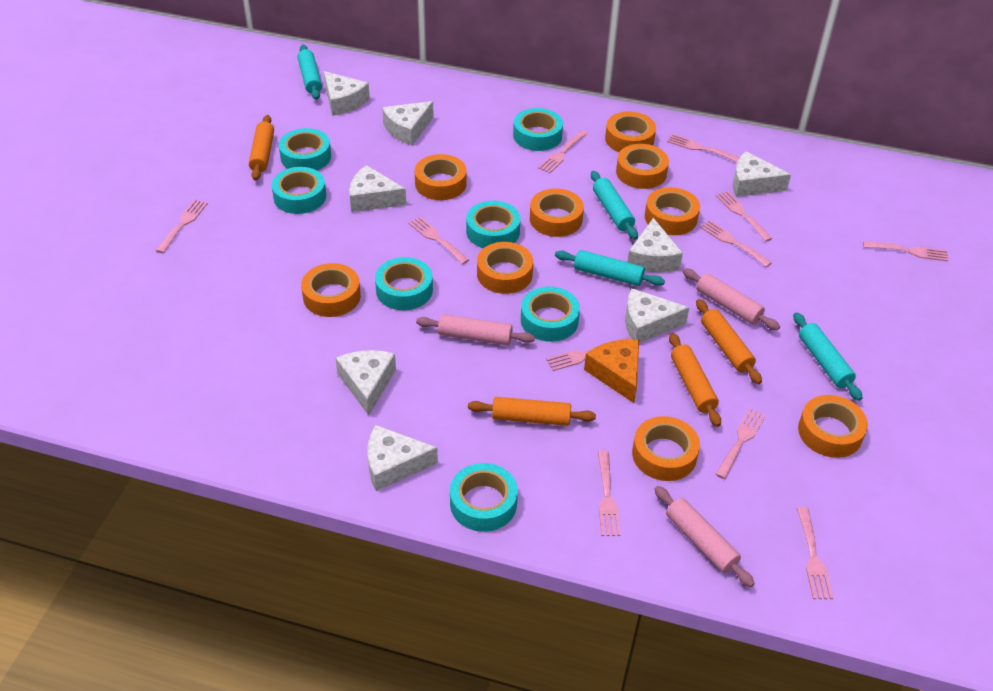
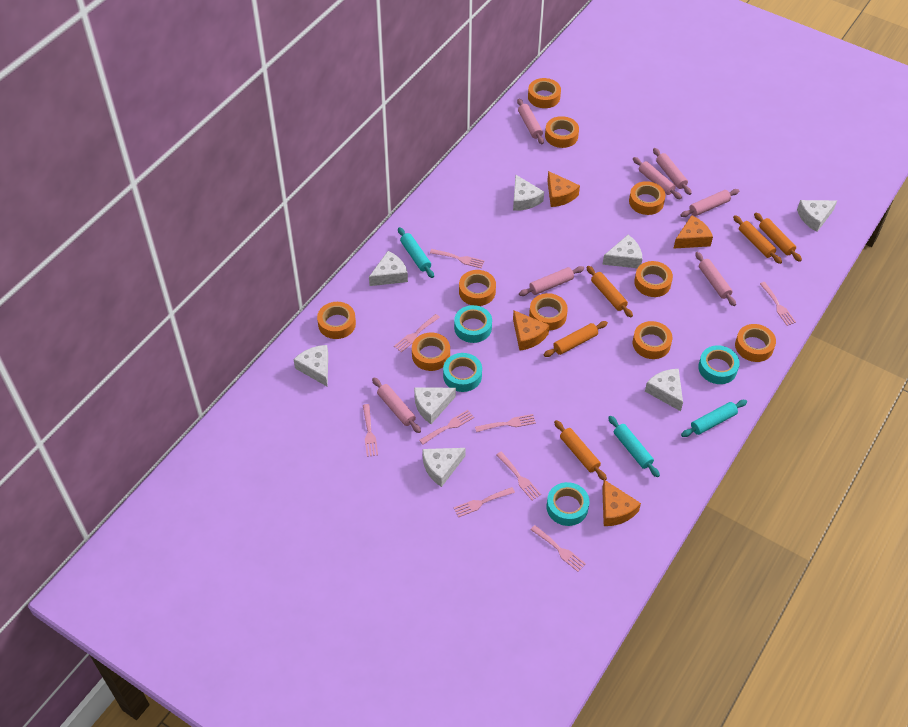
orange cheese: 1 -> 4
orange rolling pin: 4 -> 5
orange tape: 9 -> 10
pink fork: 11 -> 9
pink rolling pin: 3 -> 7
turquoise rolling pin: 4 -> 3
turquoise tape: 7 -> 4

